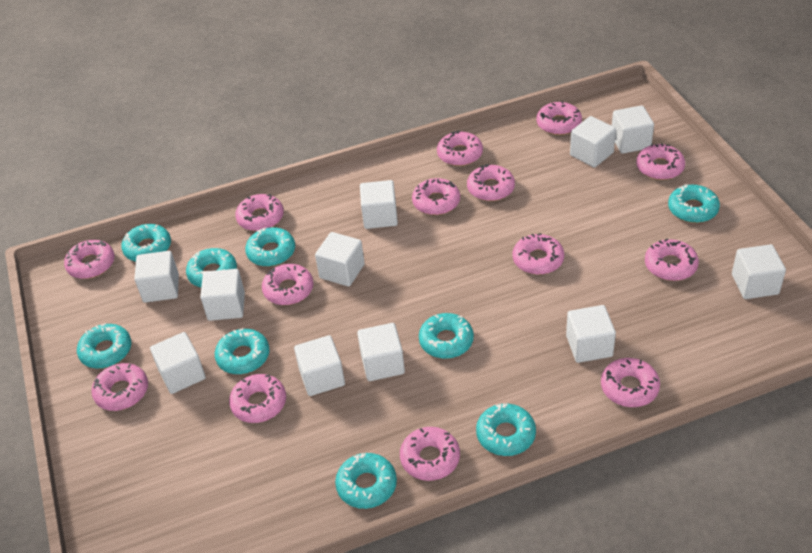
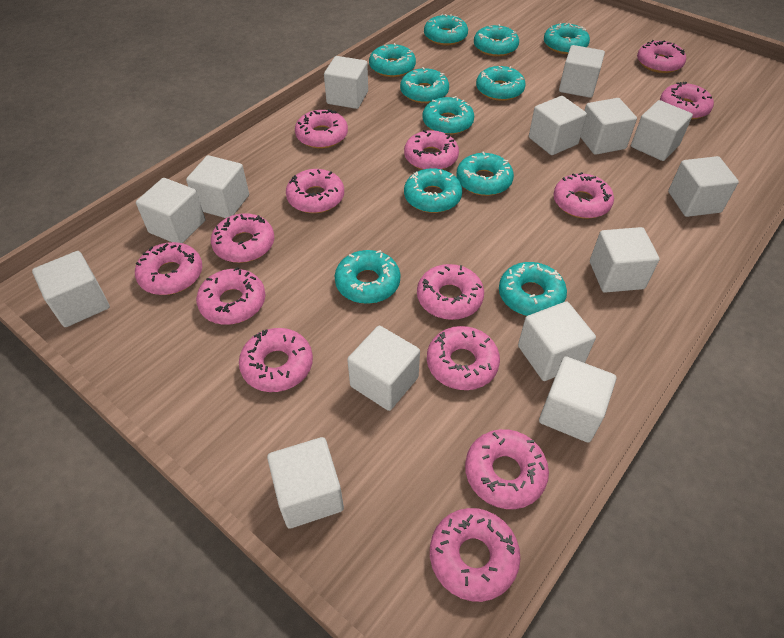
turquoise donut: 9 -> 11
white cube: 11 -> 14

